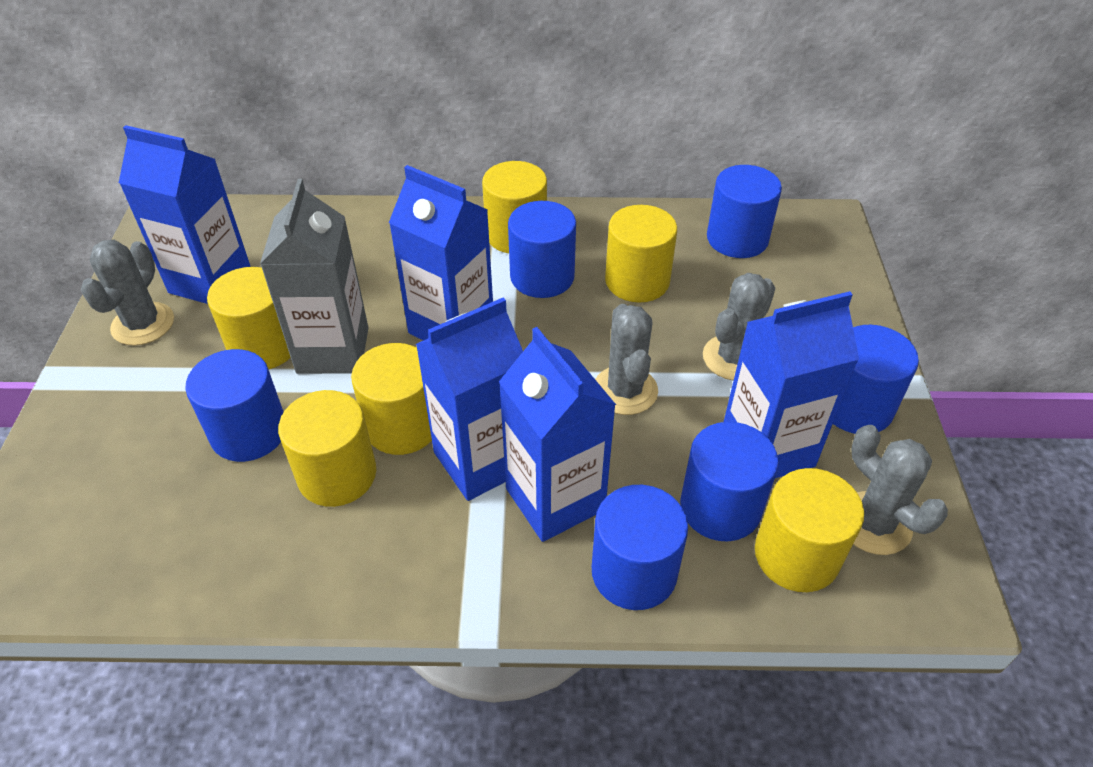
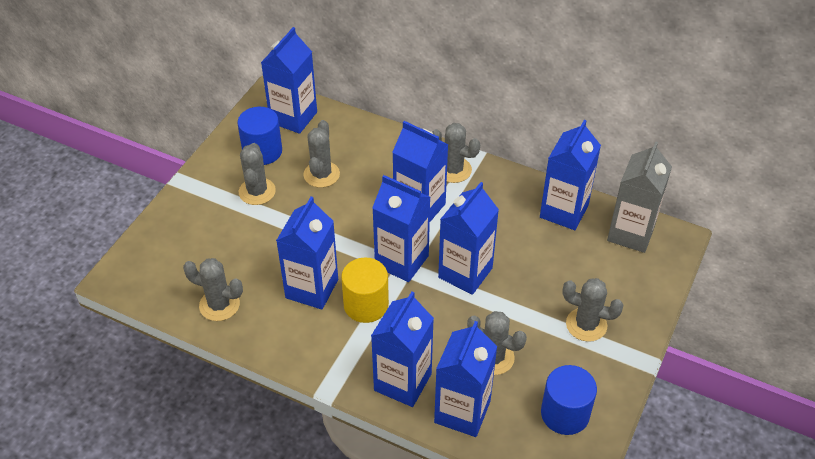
blue carton: 5 -> 8
blue cylinder: 6 -> 2
grey cactus: 4 -> 6
yellow cylinder: 6 -> 1

